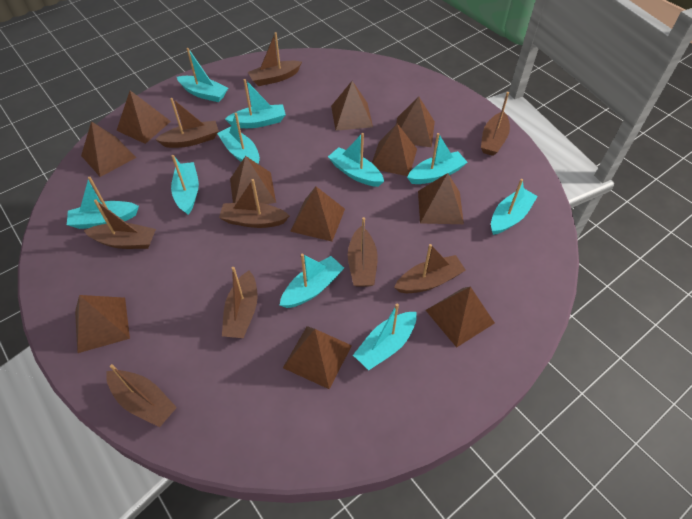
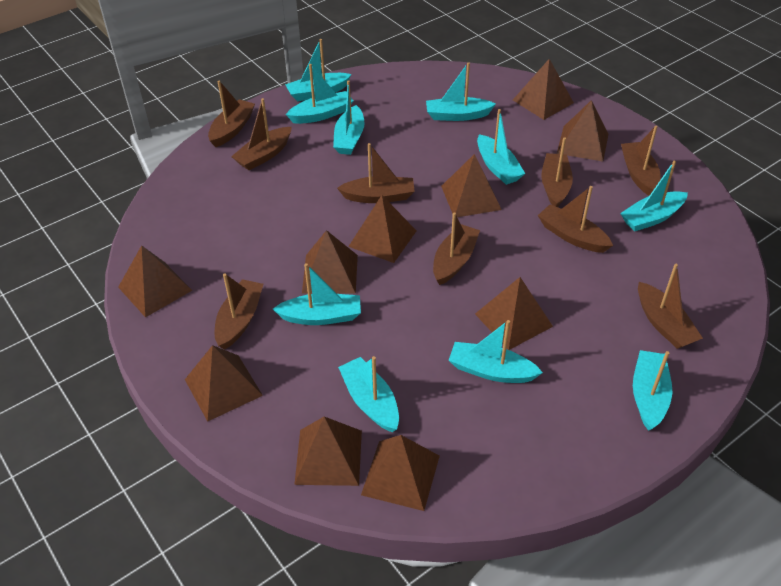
brown pyramid: 11 -> 10

